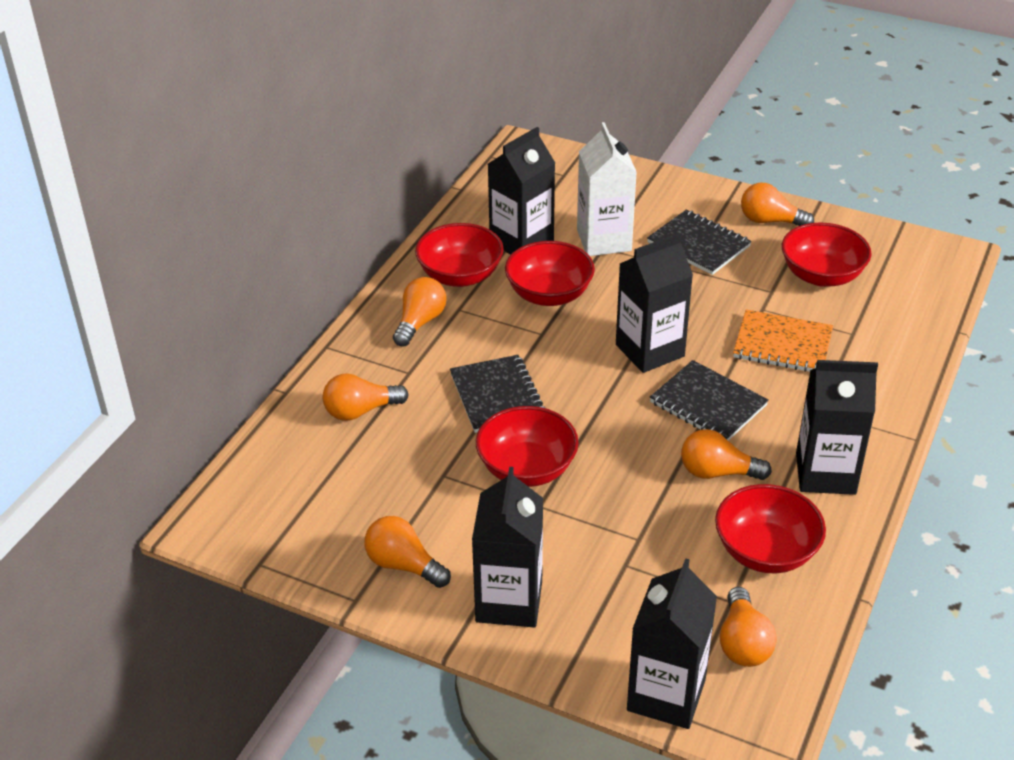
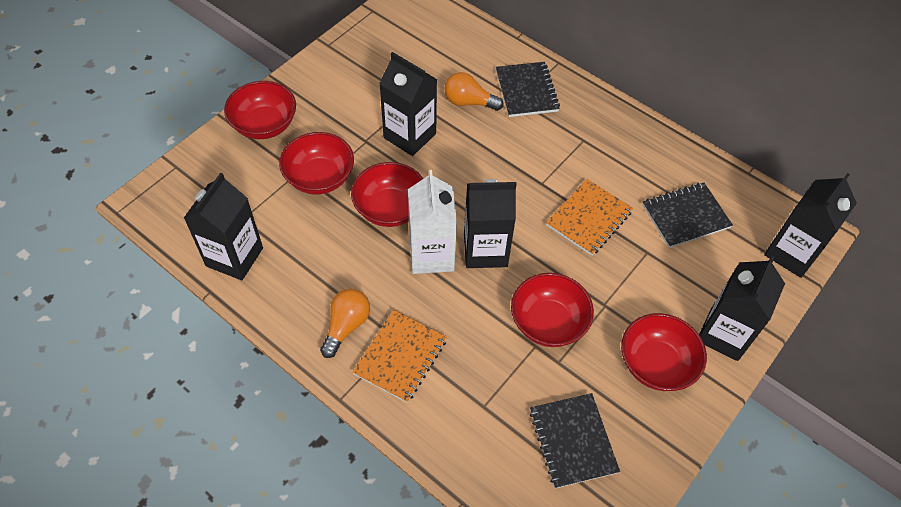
orange light bulb: 6 -> 2
orange notebook: 1 -> 2

